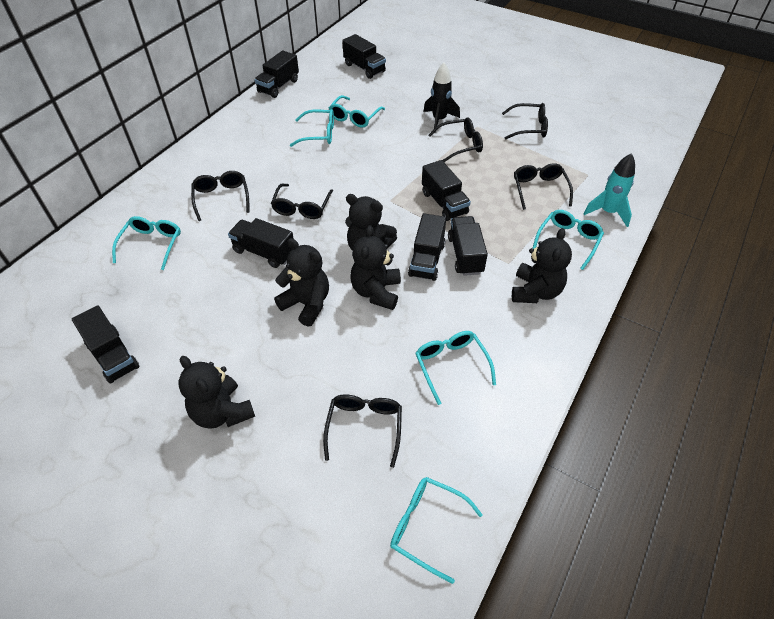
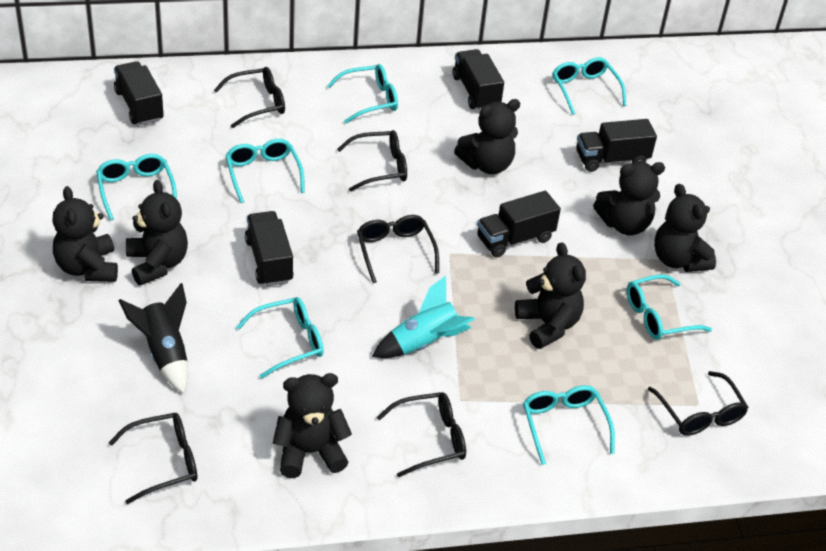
black teddy bear: 5 -> 7
black truck: 7 -> 5
turquoise glasses: 6 -> 7

